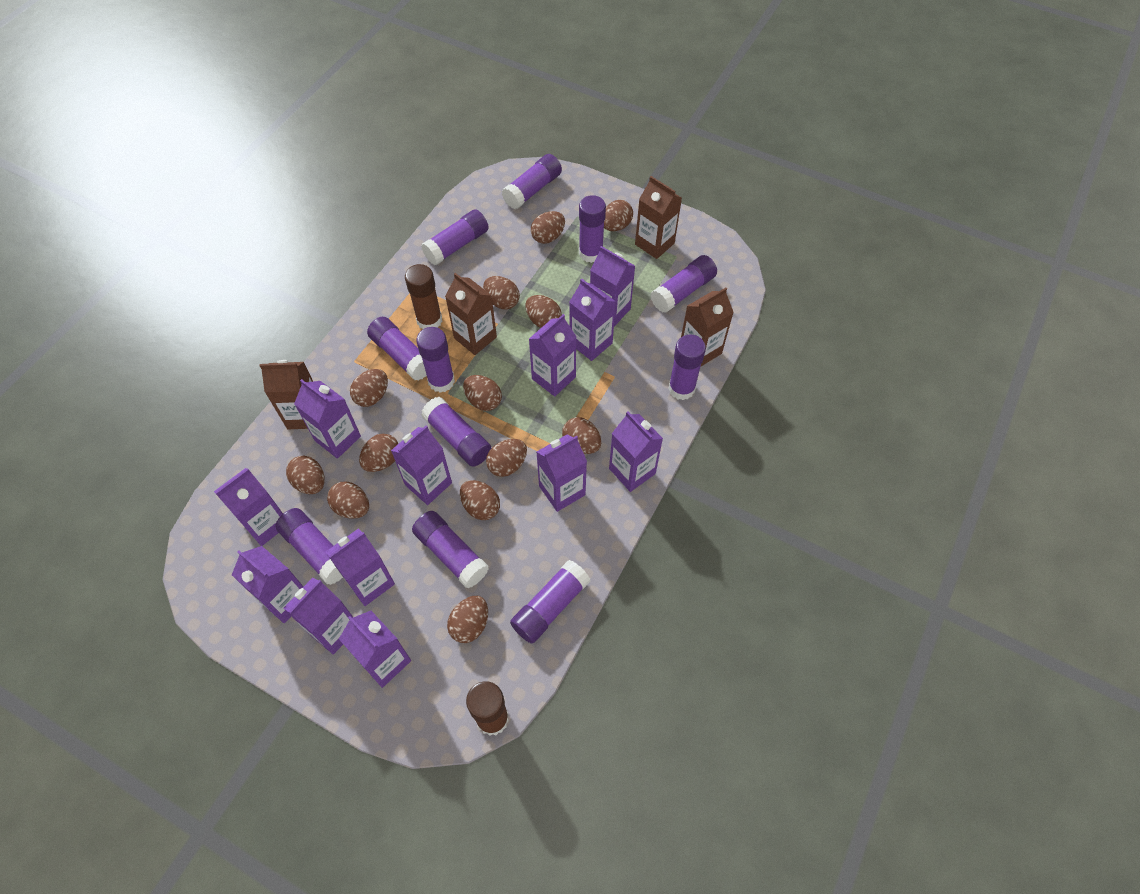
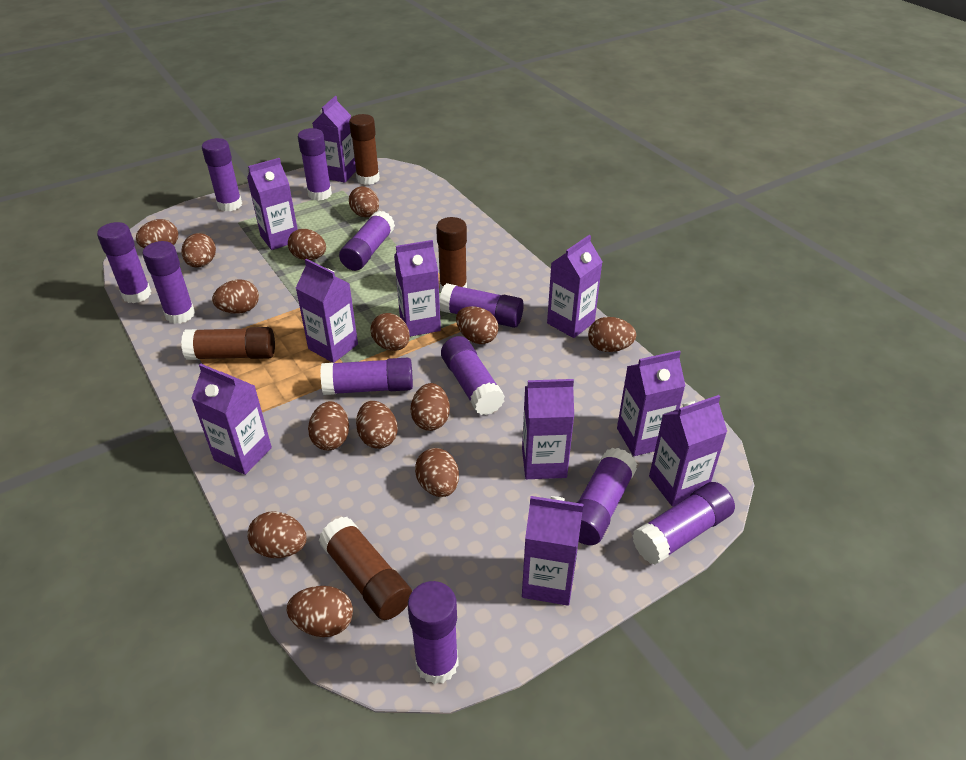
brown carton: 4 -> 0
brown egg: 13 -> 14
brown glue stick: 2 -> 4
purple carton: 12 -> 10

